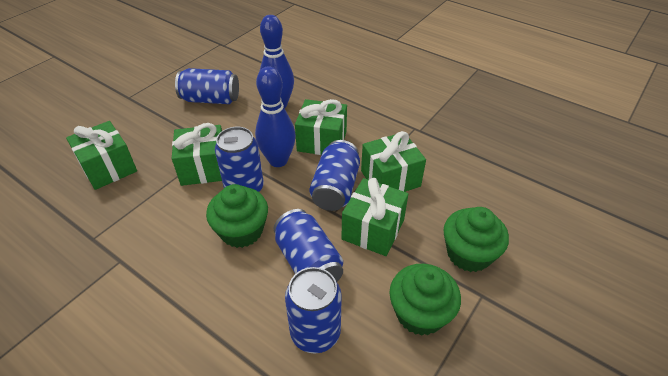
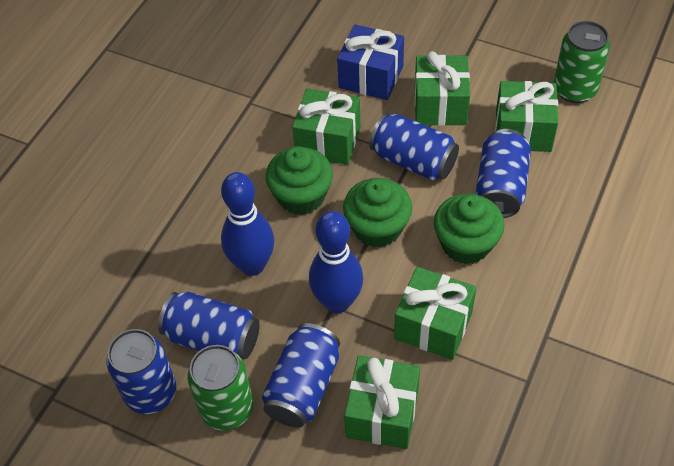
blue gift: 0 -> 1
green can: 0 -> 2

